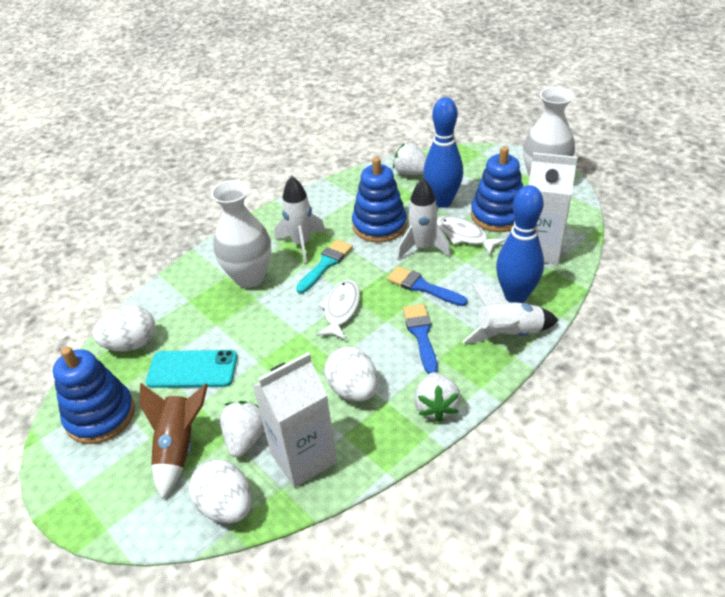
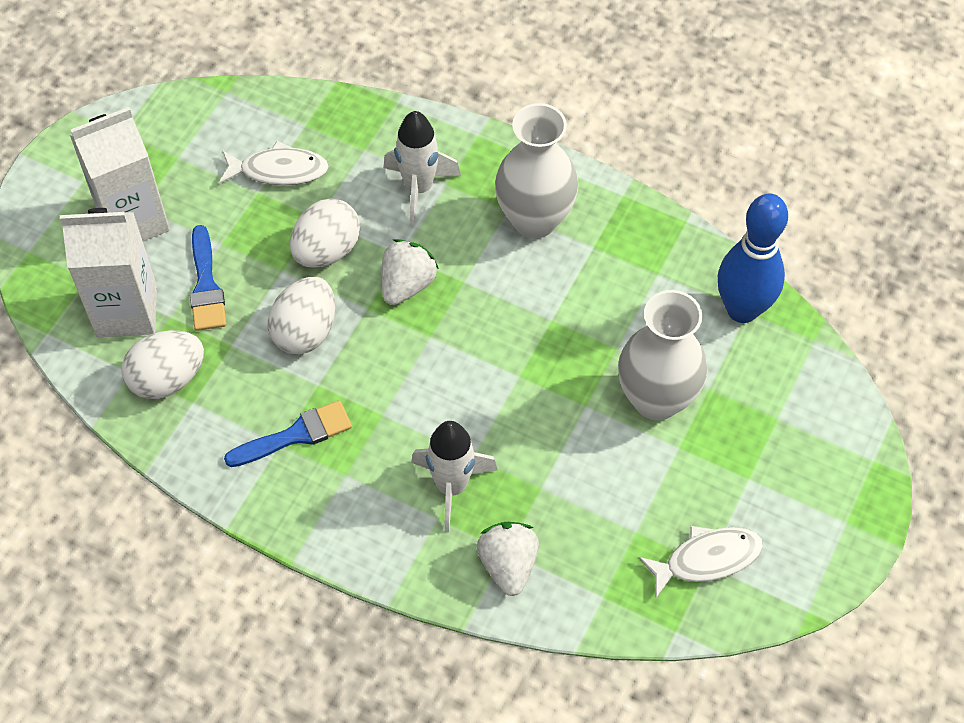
blue bowling pin: 2 -> 1
blue stacking toy: 3 -> 0
brown rocket: 1 -> 0
turquoise brush: 1 -> 0
turquoise phone: 1 -> 0
white rocket: 3 -> 2
white strawberry: 3 -> 2

